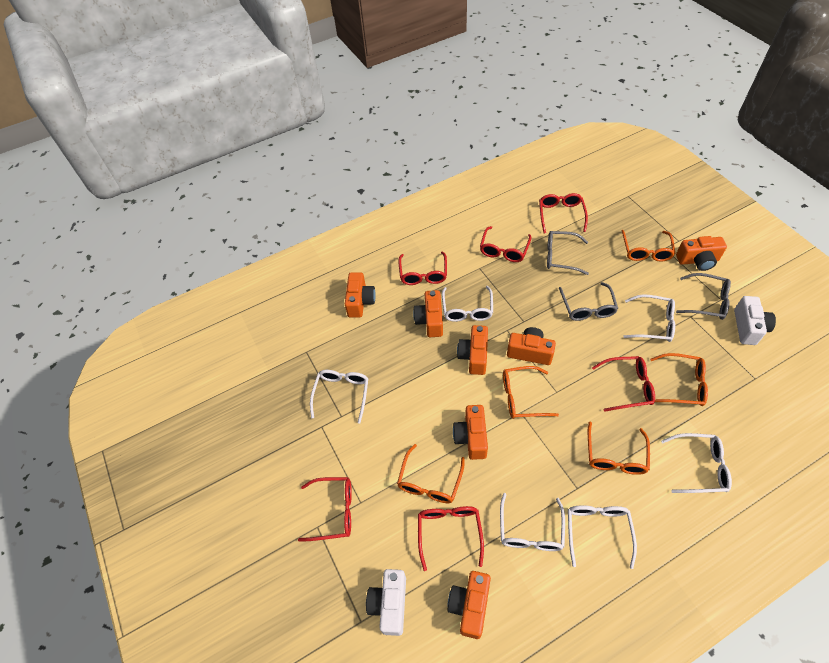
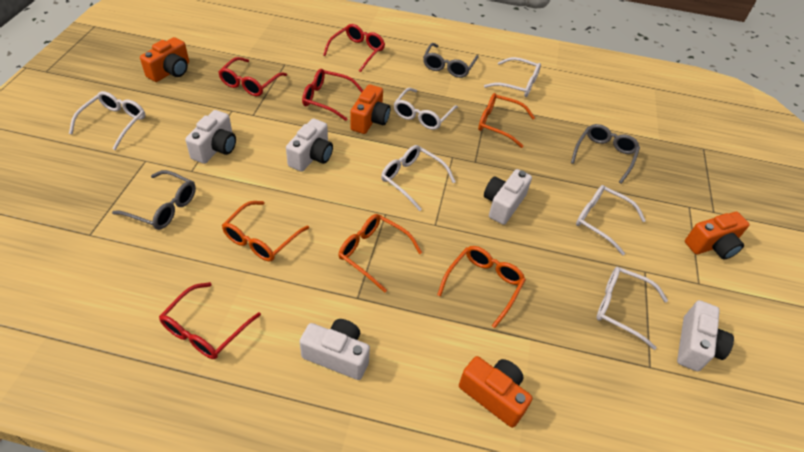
orange camera: 7 -> 4
orange glasses: 5 -> 4
red glasses: 6 -> 4
white camera: 2 -> 5

